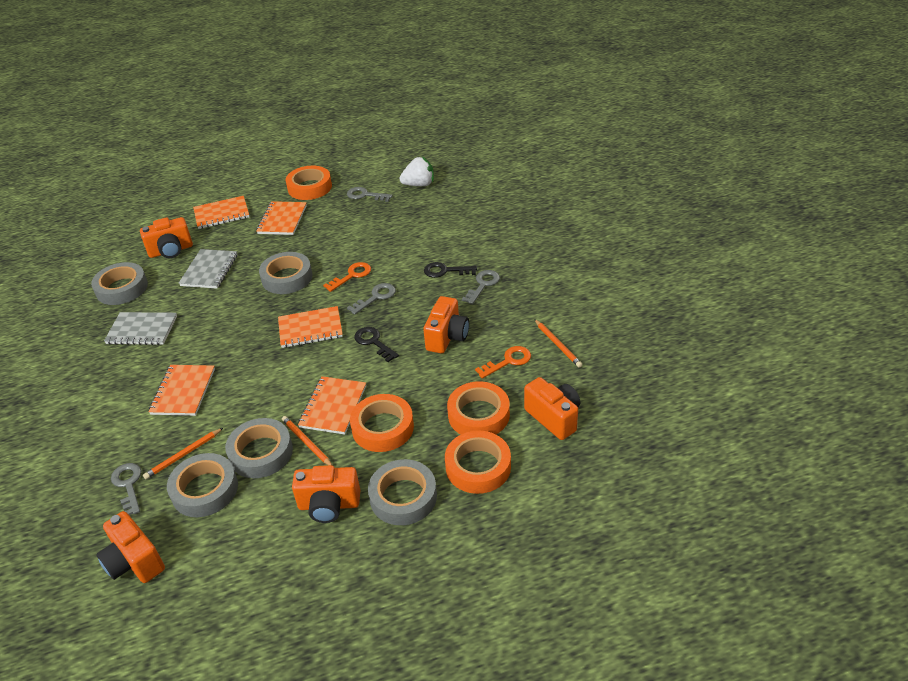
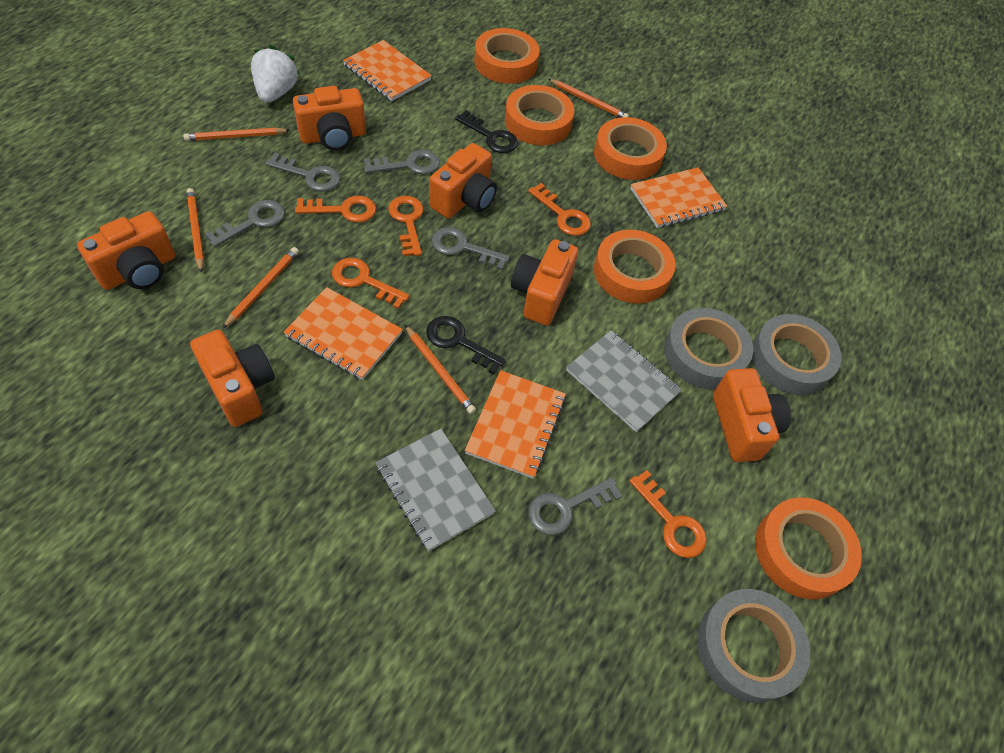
grey key: 4 -> 5
grey tape: 5 -> 3
orange camera: 5 -> 6
orange key: 2 -> 5
orange notebook: 5 -> 4
orange pencil: 3 -> 5
orange tape: 4 -> 5

